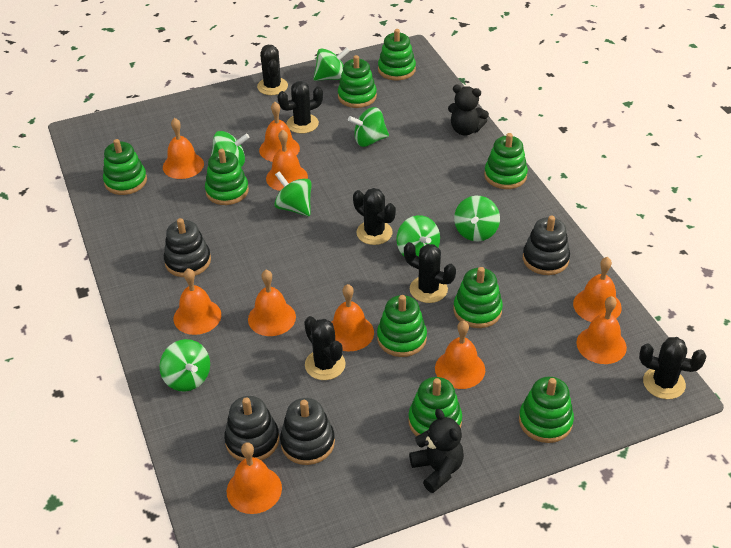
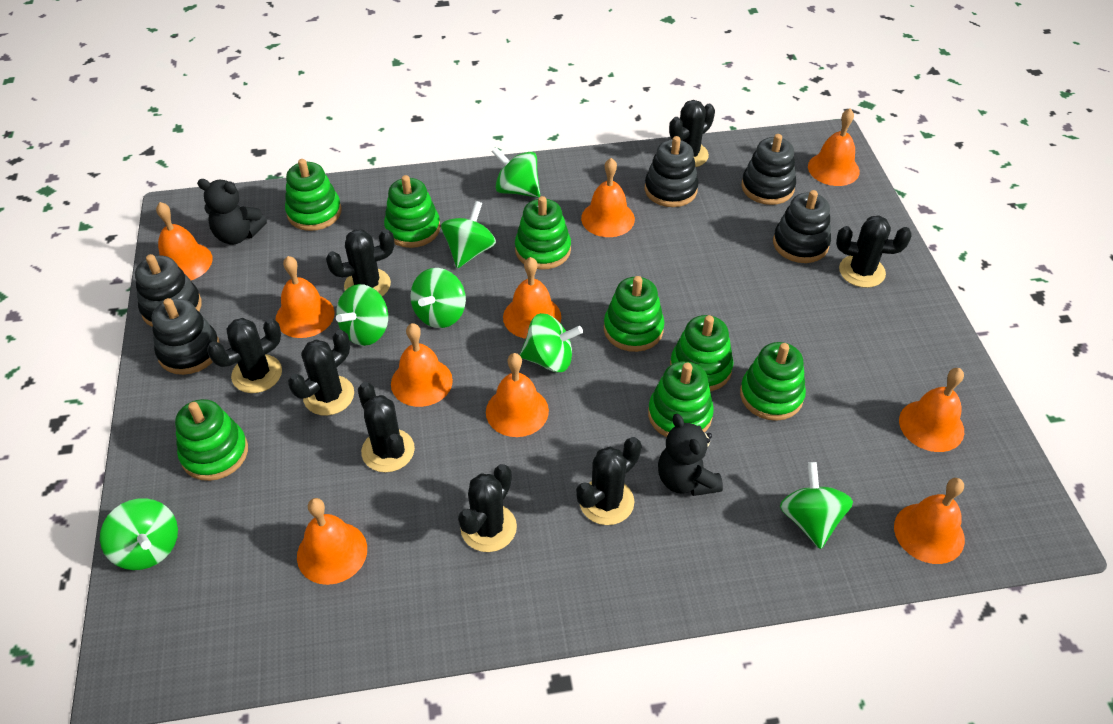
black cactus: 6 -> 8
black stacking toy: 4 -> 5
green stacking toy: 9 -> 8

